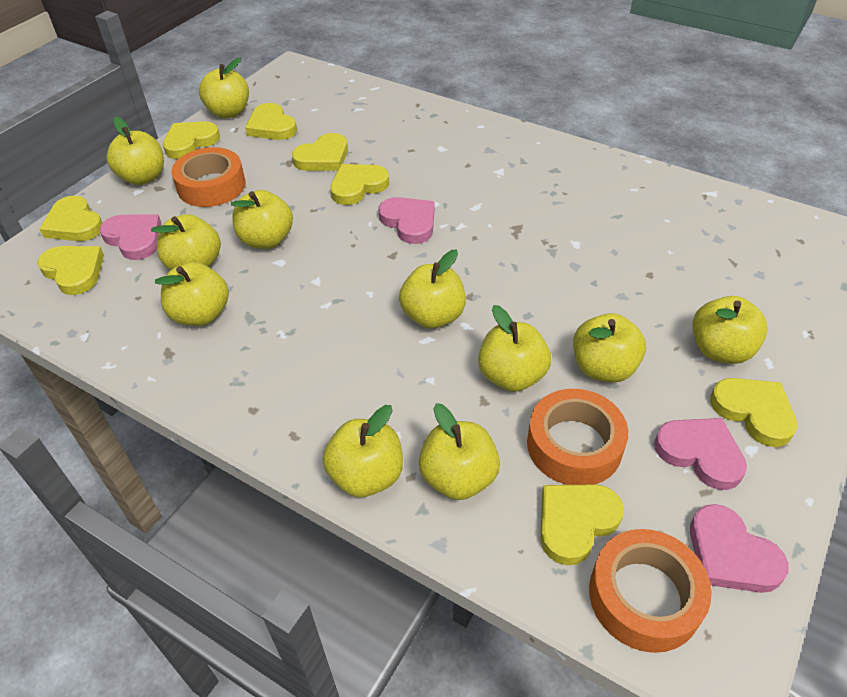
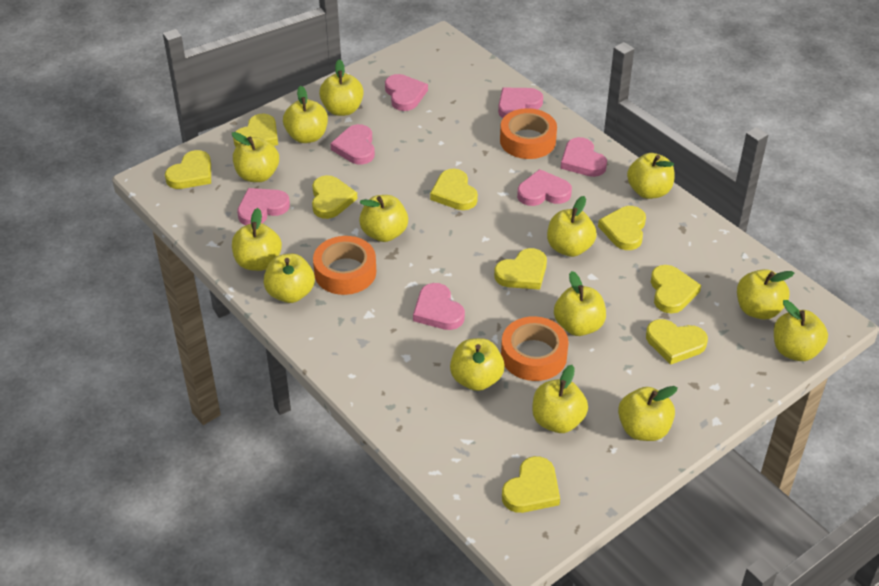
pink heart: 4 -> 7
yellow apple: 11 -> 14
yellow heart: 8 -> 9

